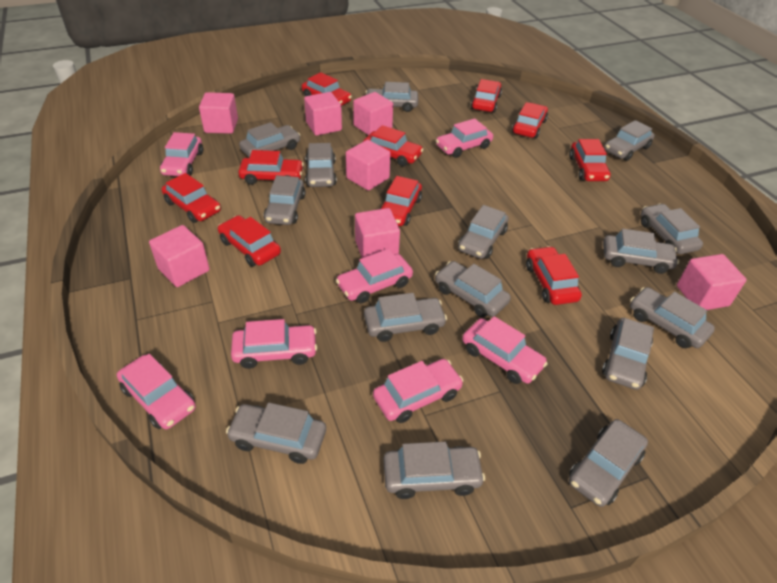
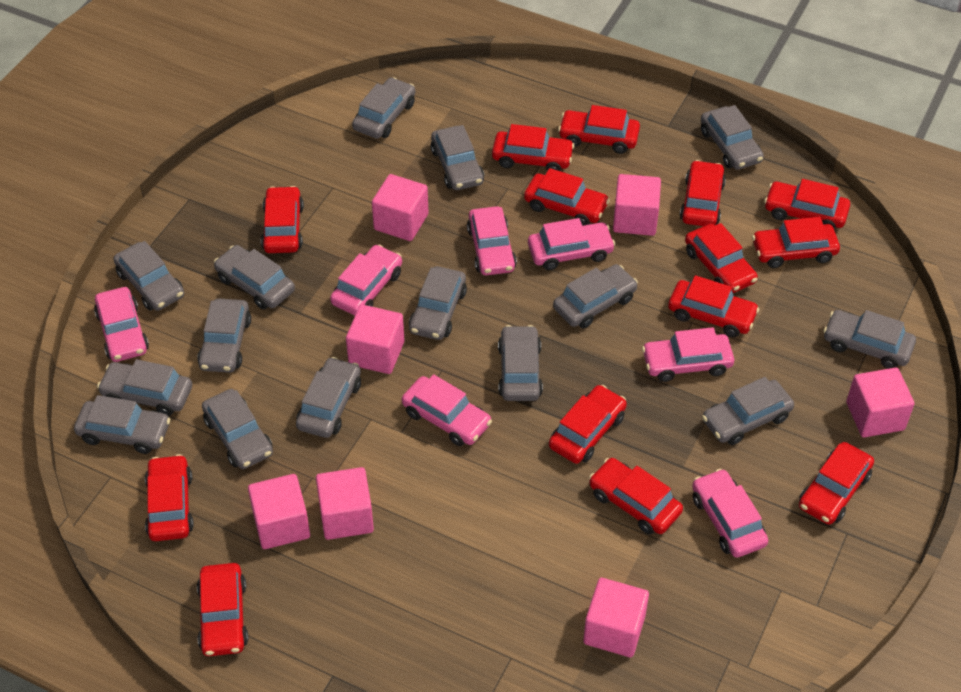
red car: 10 -> 14

